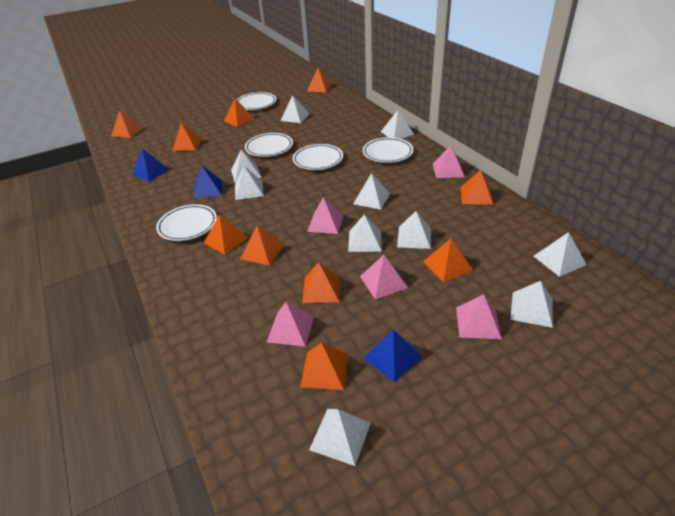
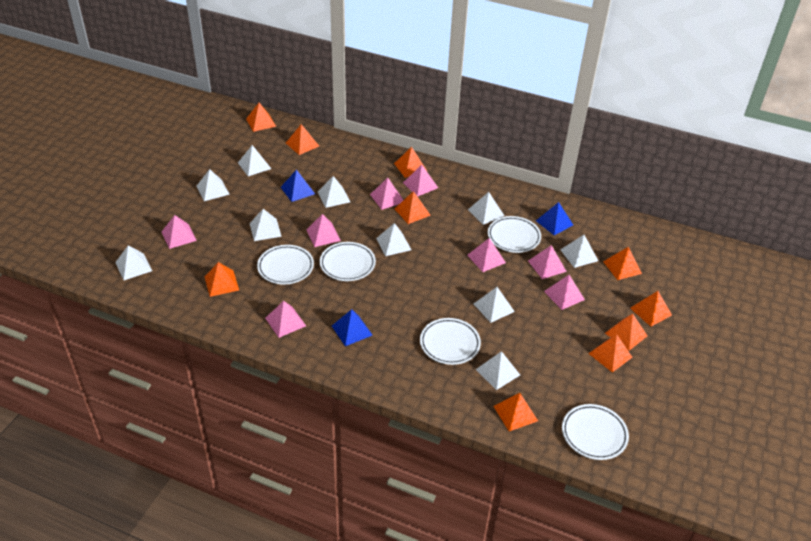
pink pyramid: 5 -> 8

